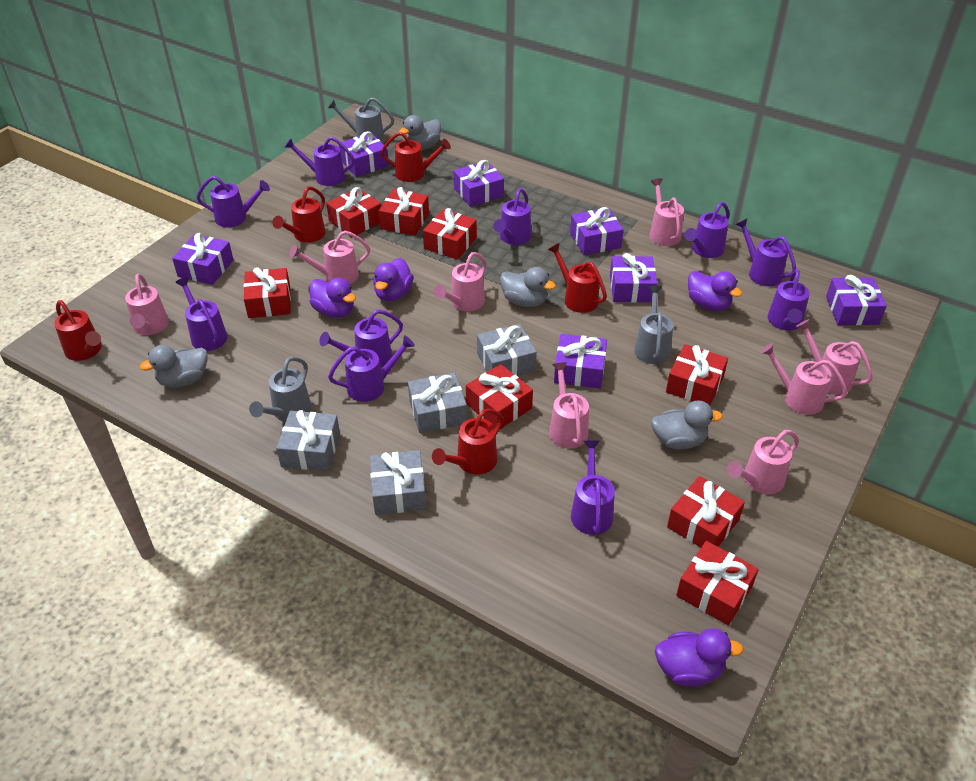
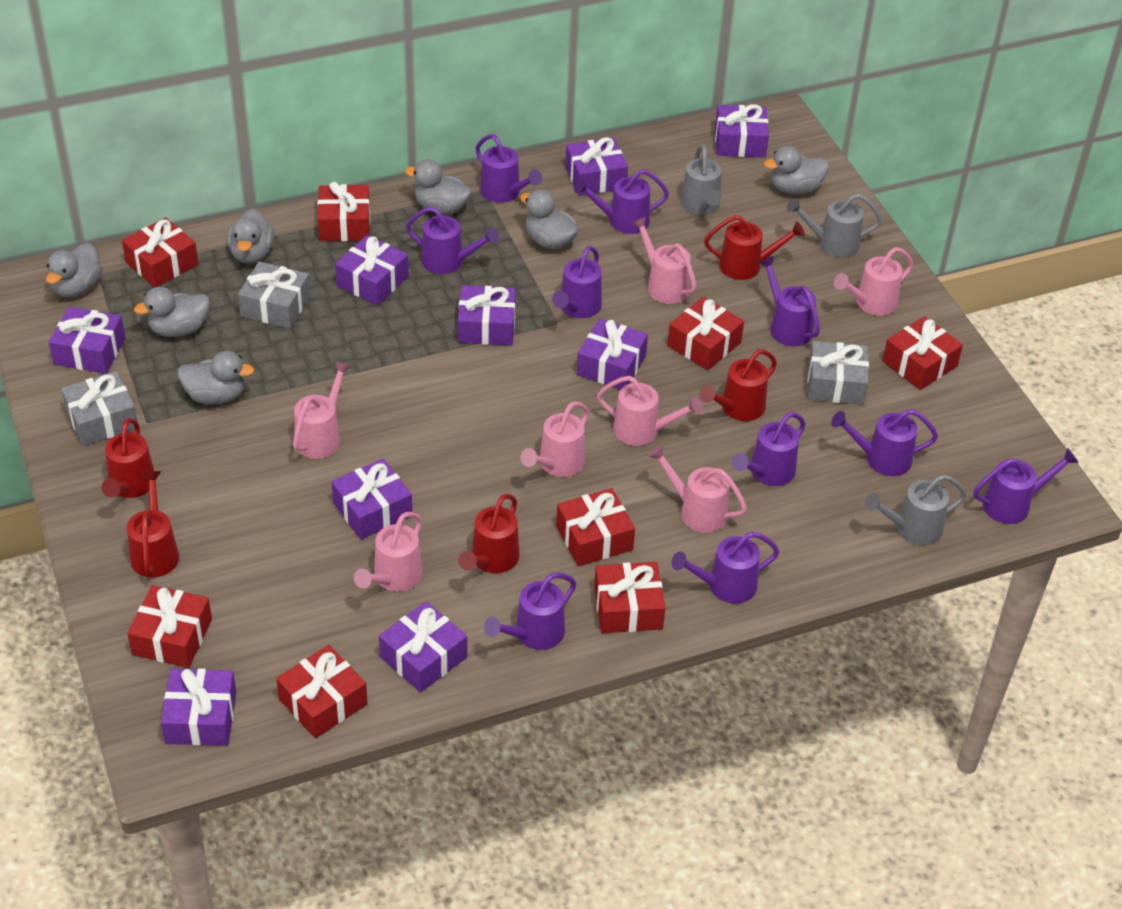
grey duck: 4 -> 7
grey gift: 4 -> 3
pink watering can: 8 -> 7
purple duck: 4 -> 0
purple gift: 7 -> 9

